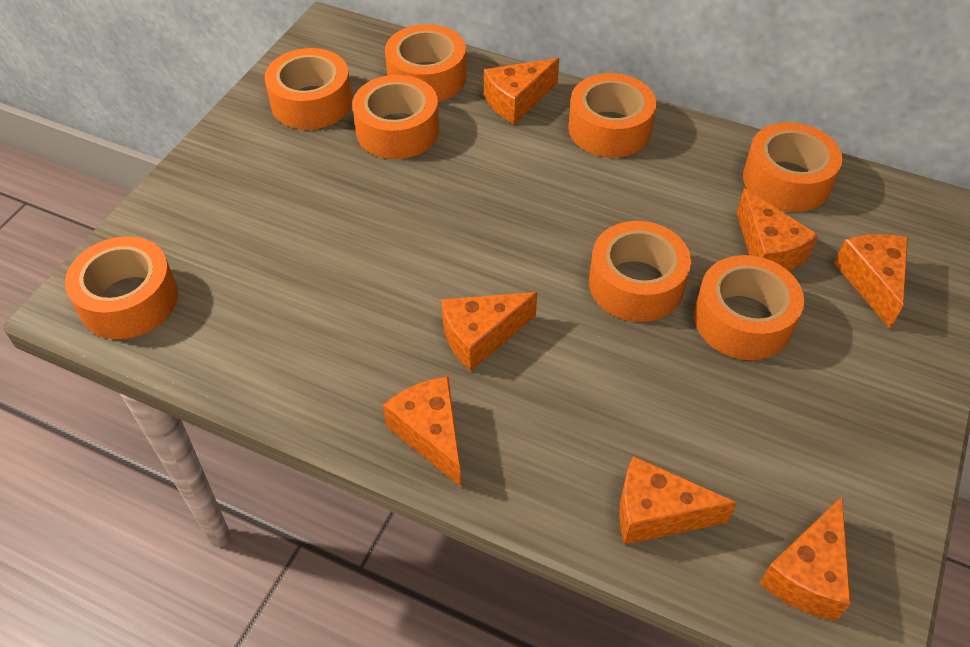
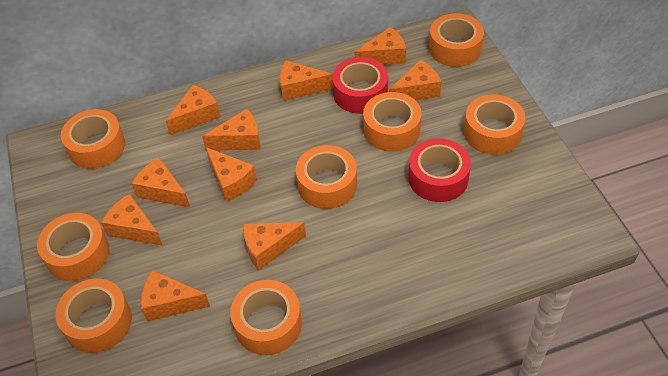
orange cheese: 7 -> 10
red tape: 0 -> 2

